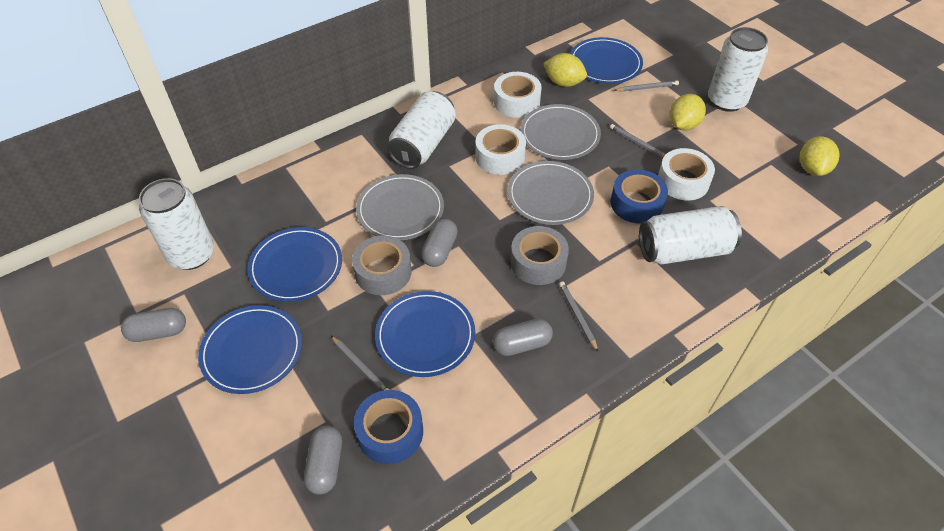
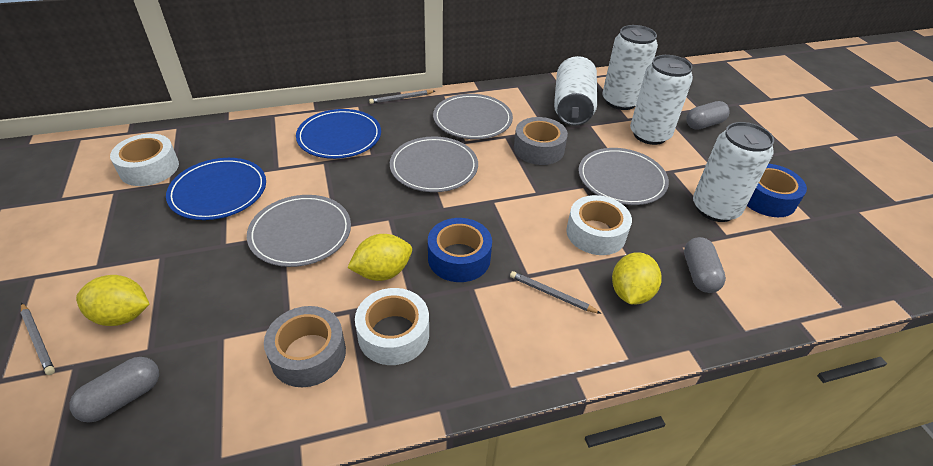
blue plate: 4 -> 2
grey capsule: 4 -> 3
grey pencil: 4 -> 3
grey plate: 3 -> 4

